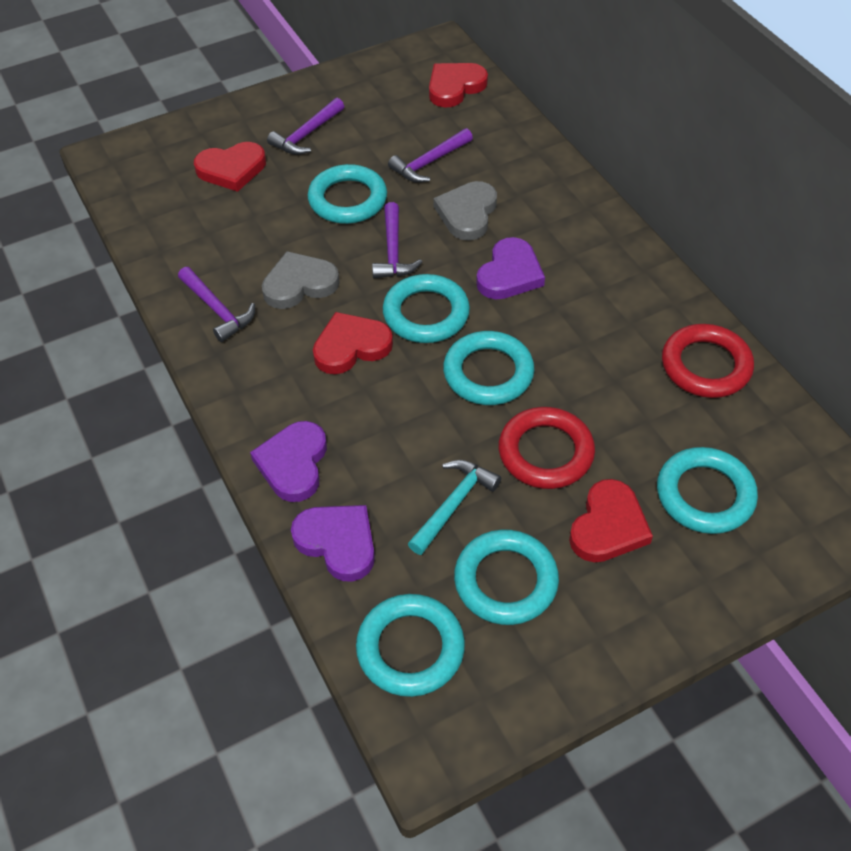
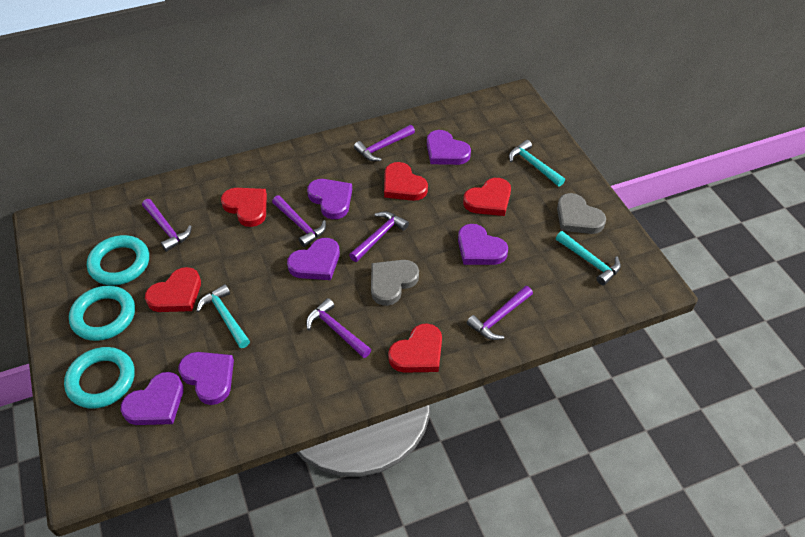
purple hammer: 4 -> 6
purple heart: 3 -> 6
red heart: 4 -> 5
red ring: 2 -> 0
turquoise hammer: 1 -> 3
turquoise ring: 6 -> 3

